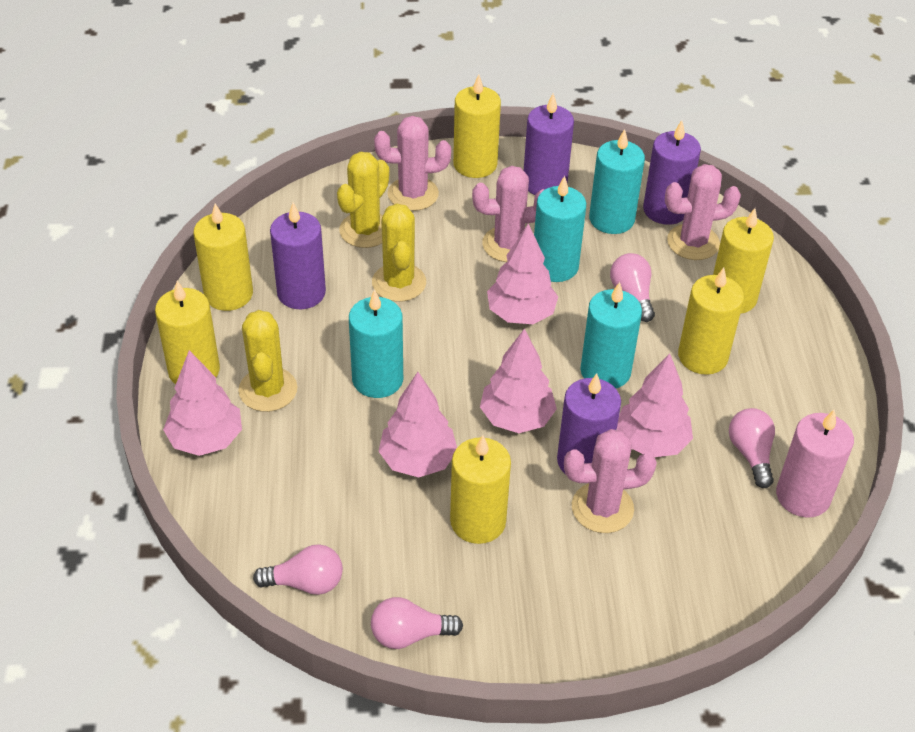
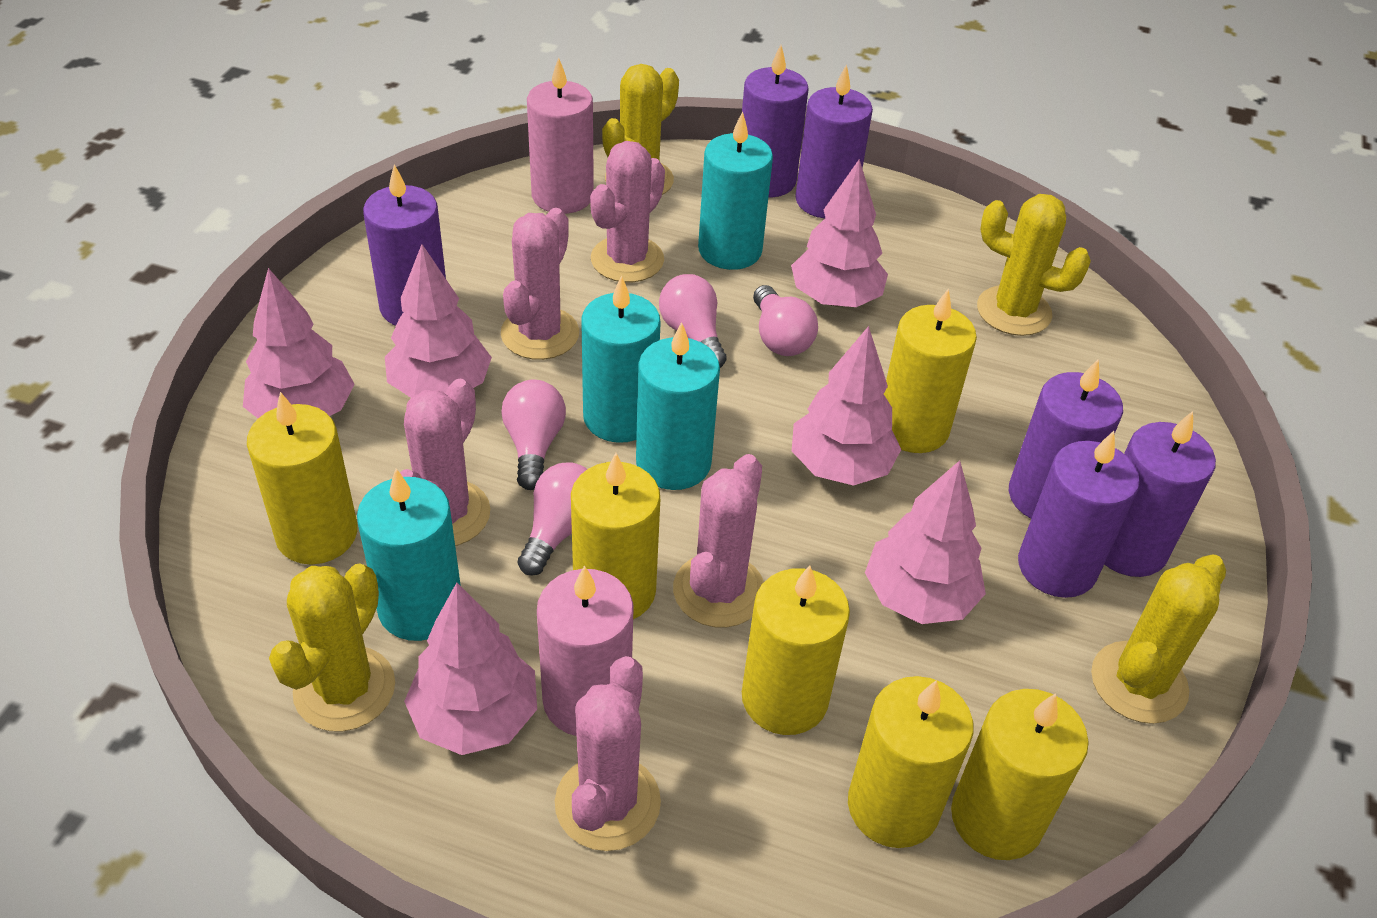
pink cactus: 4 -> 5
pink candle: 1 -> 2
pink tree: 5 -> 6
purple candle: 4 -> 6
yellow cactus: 3 -> 4

